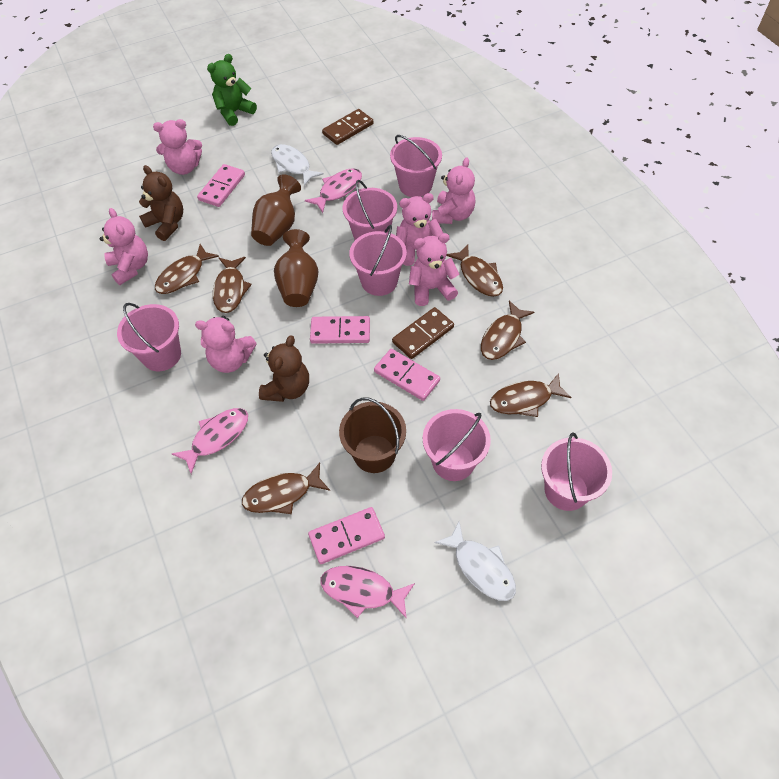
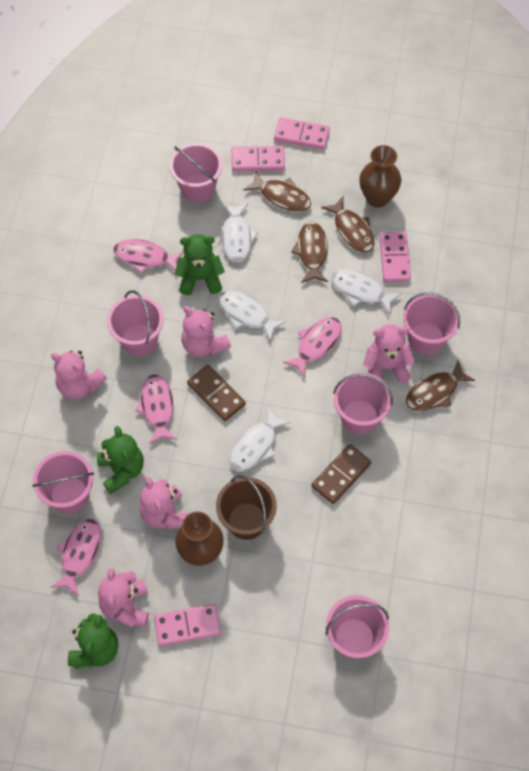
brown fish: 6 -> 4
brown teddy bear: 2 -> 0
green teddy bear: 1 -> 3
pink fish: 3 -> 4
pink teddy bear: 6 -> 5
white fish: 2 -> 4

